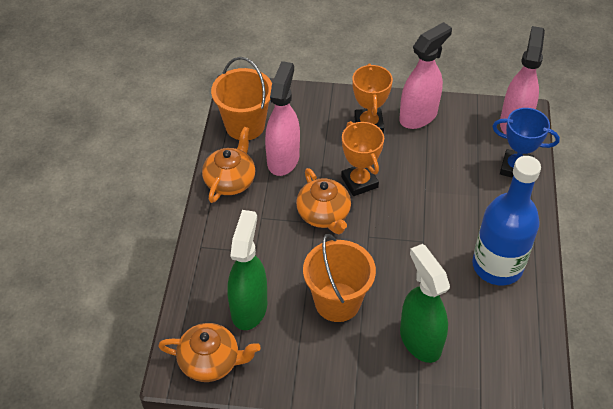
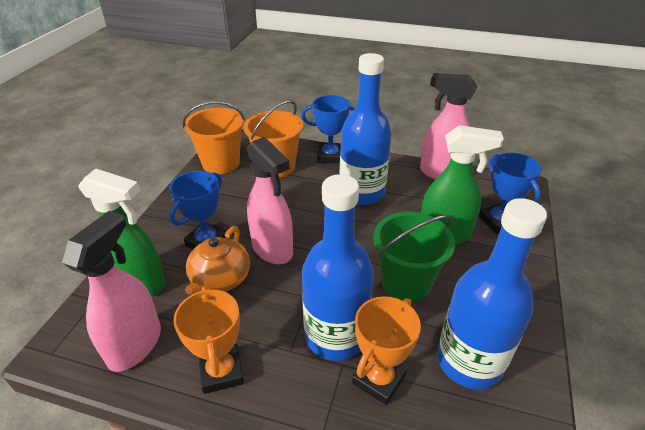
blue bottle: 1 -> 3
blue trophy: 1 -> 3
green bucket: 0 -> 1
orange teapot: 3 -> 1

